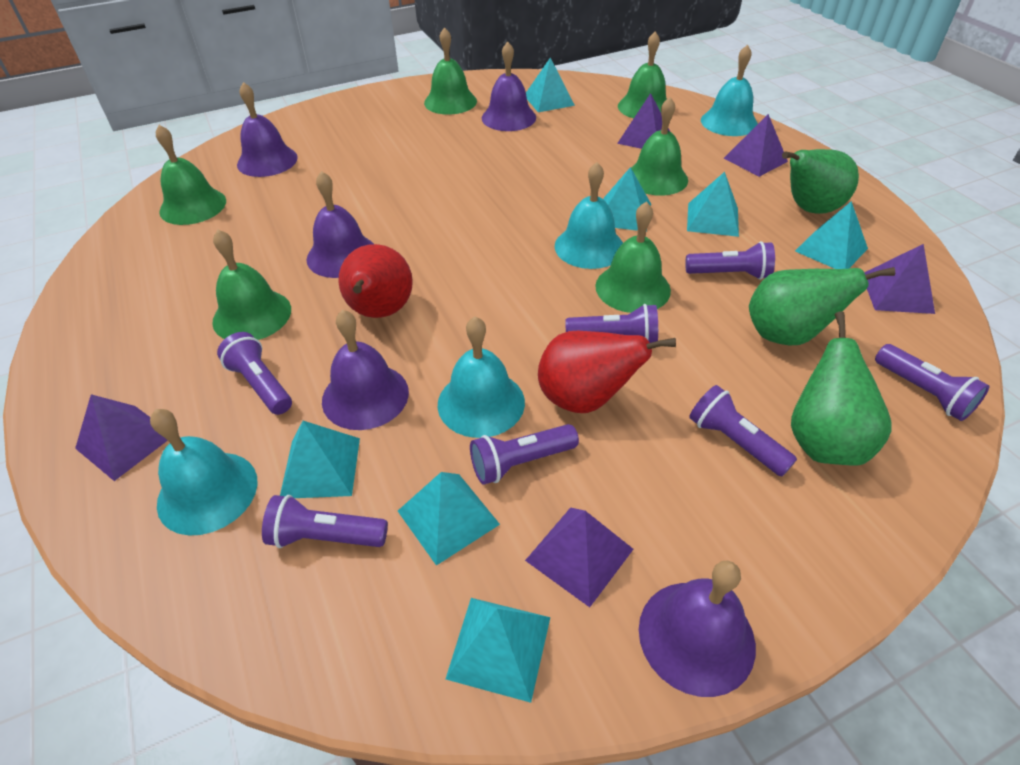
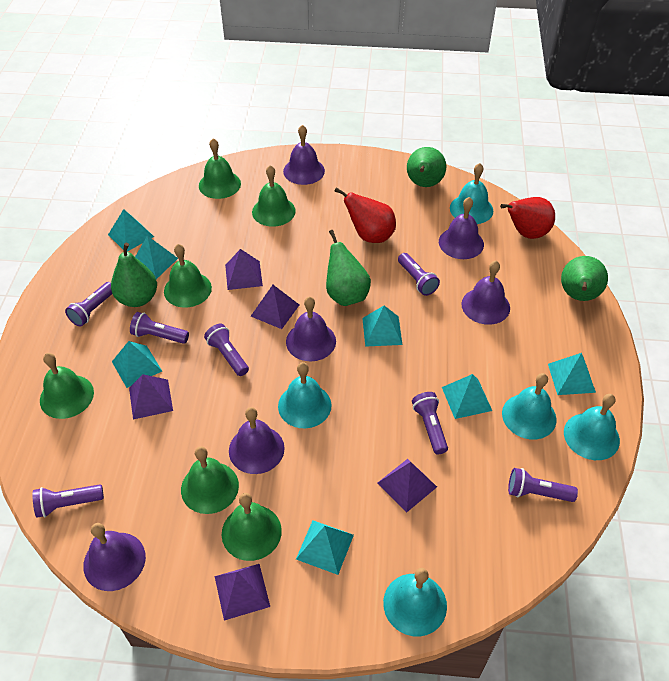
green pear: 3 -> 4
purple bell: 5 -> 6
turquoise bell: 4 -> 5

